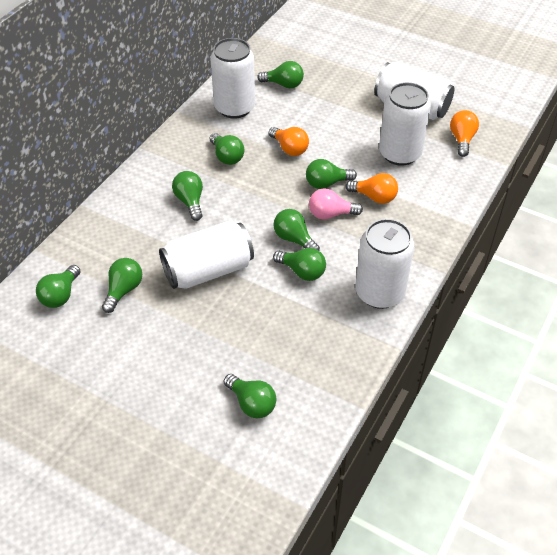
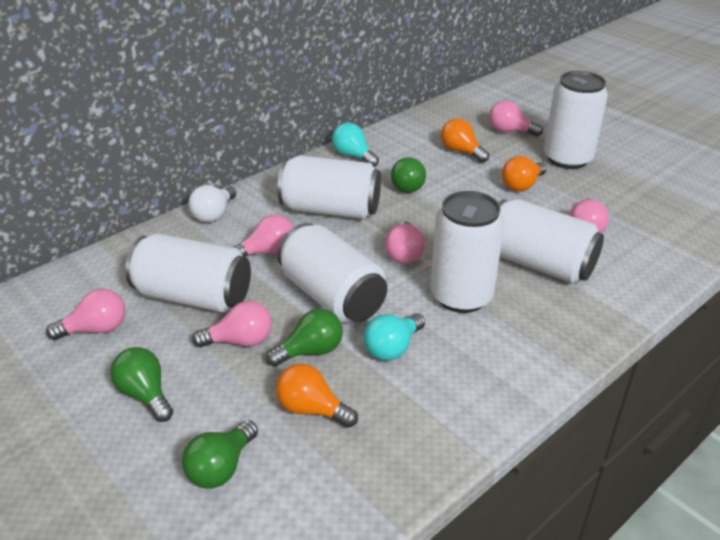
green light bulb: 9 -> 4
pink light bulb: 1 -> 6
turquoise light bulb: 0 -> 2
white can: 5 -> 6
white light bulb: 0 -> 1

